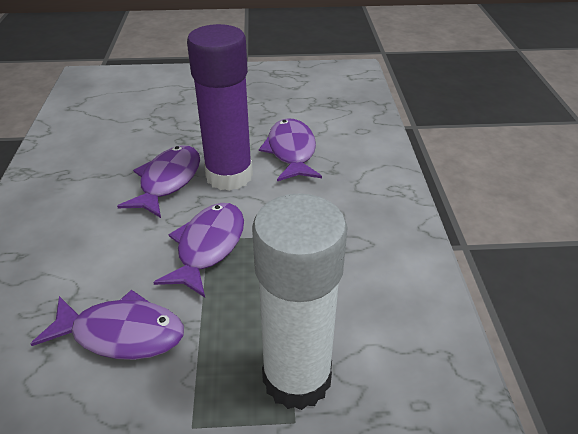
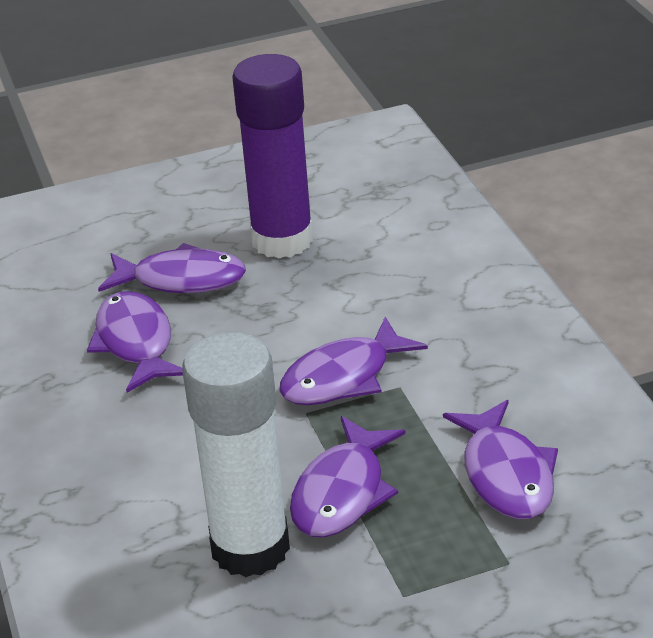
purple fish: 4 -> 5

